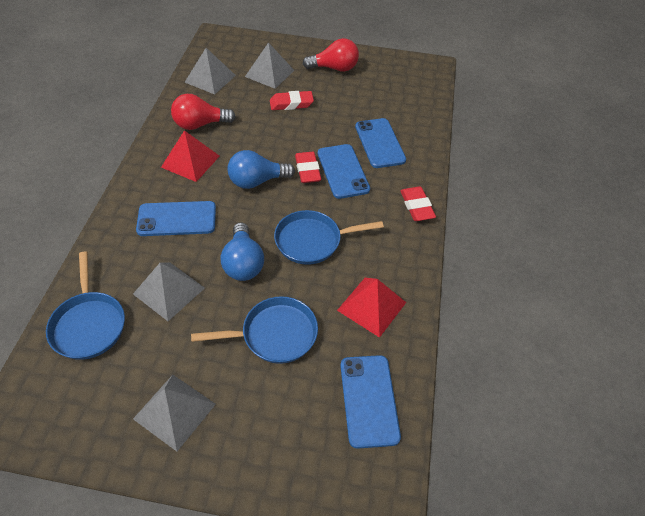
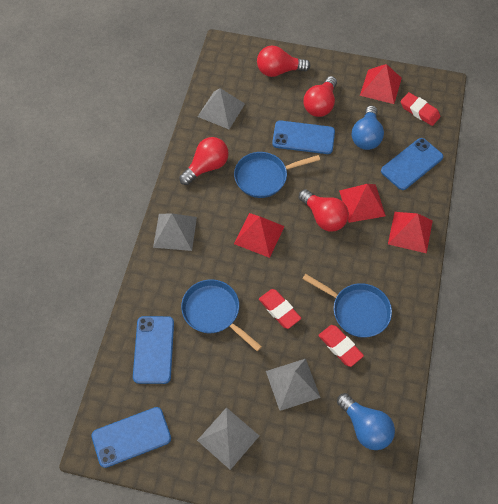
red light bulb: 2 -> 4
red pyramid: 2 -> 4

